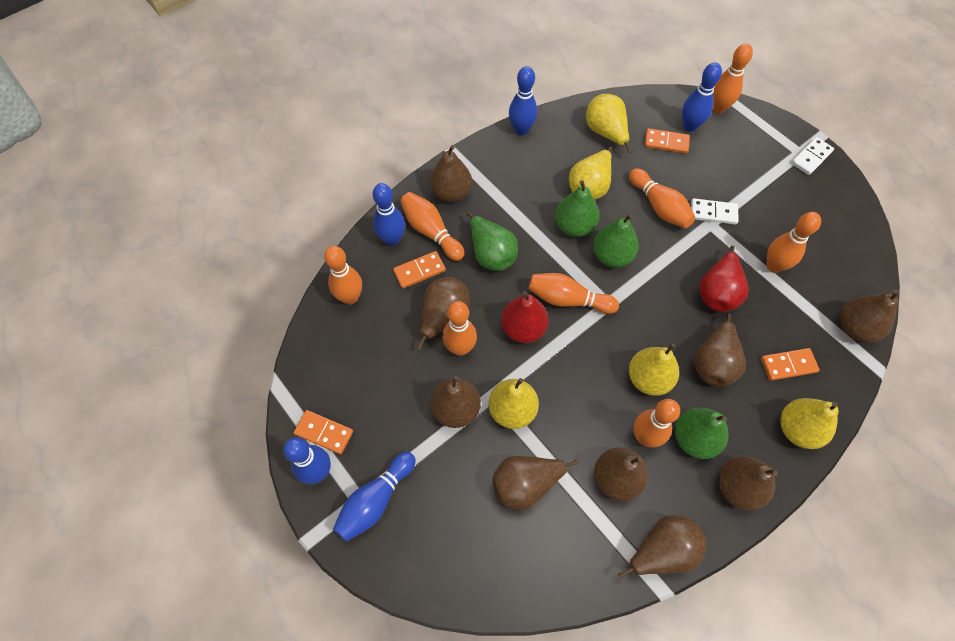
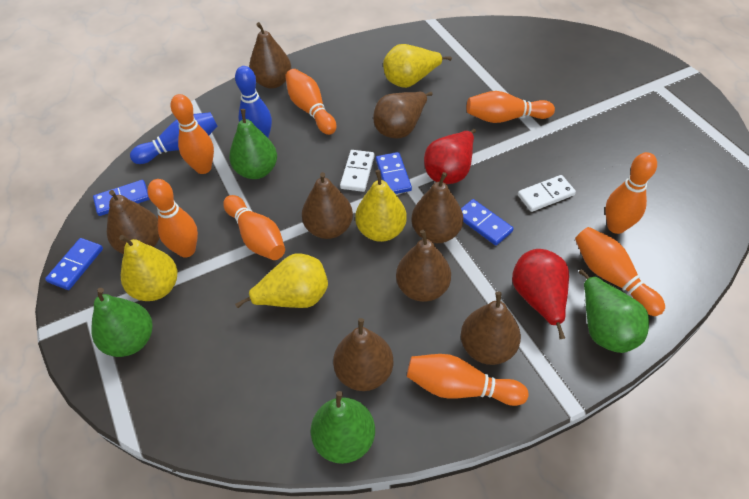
blue bowling pin: 5 -> 2
blue domino: 0 -> 4
brown pear: 9 -> 8
orange domino: 4 -> 0
yellow pear: 5 -> 4

